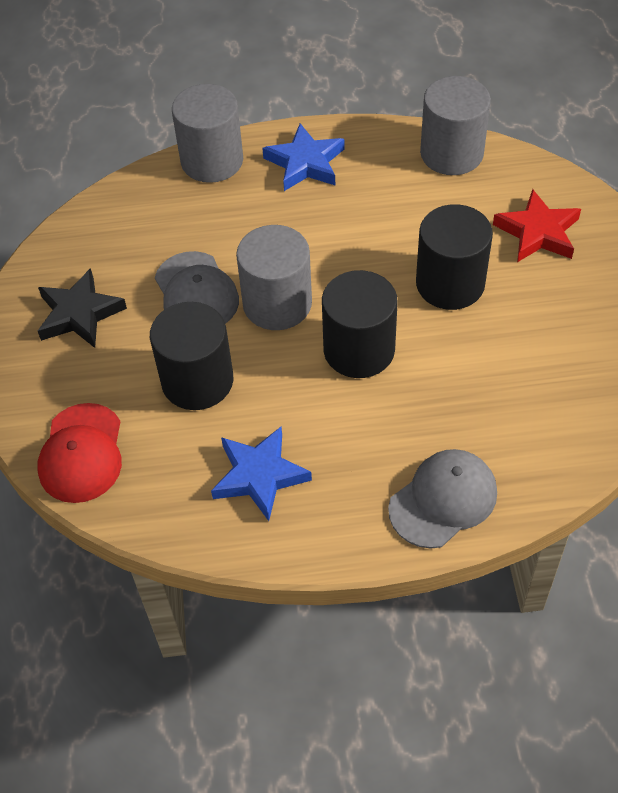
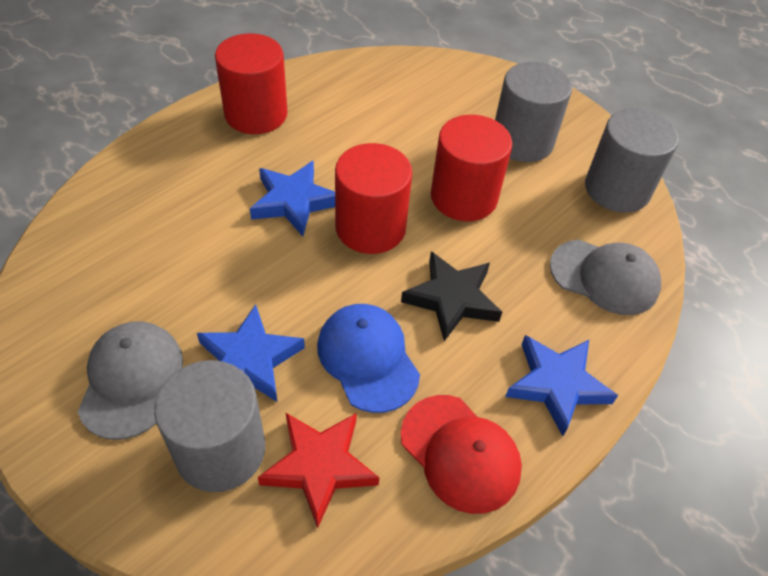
black cylinder: 3 -> 0
blue cap: 0 -> 1
blue star: 2 -> 3
red cylinder: 0 -> 3

